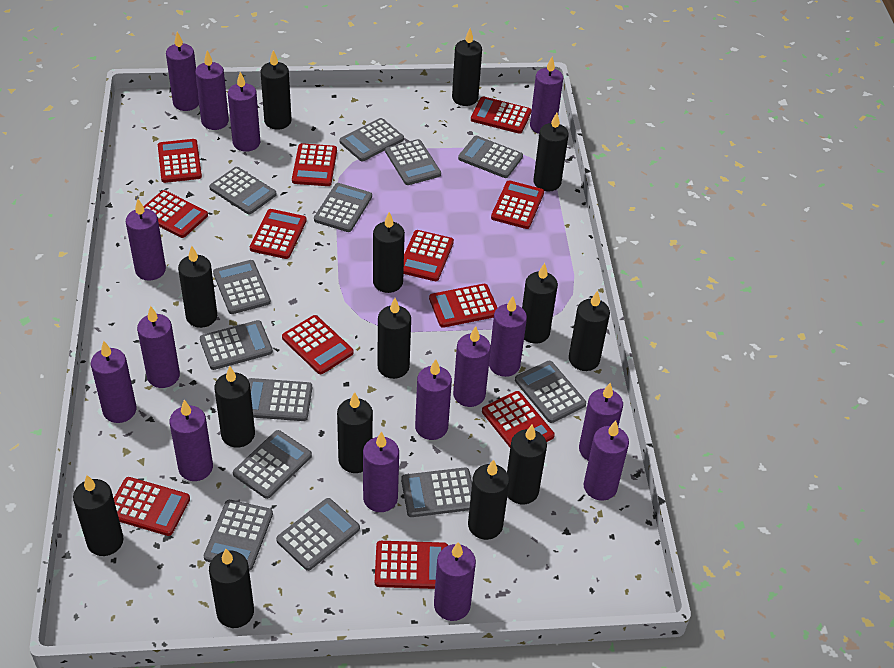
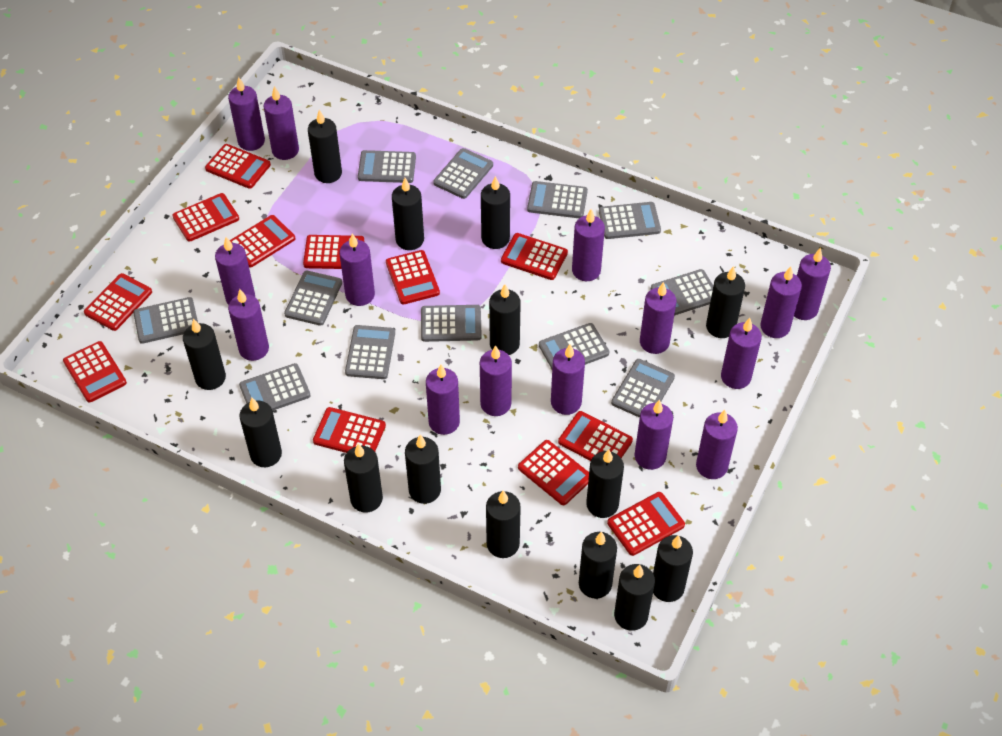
grey calculator: 13 -> 12

